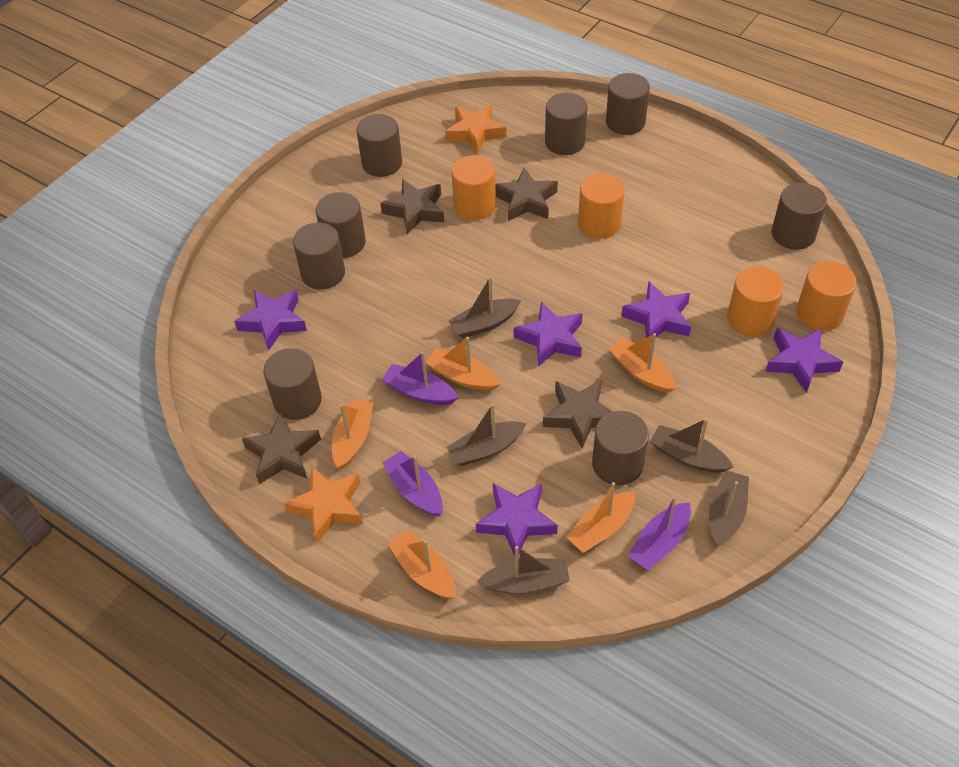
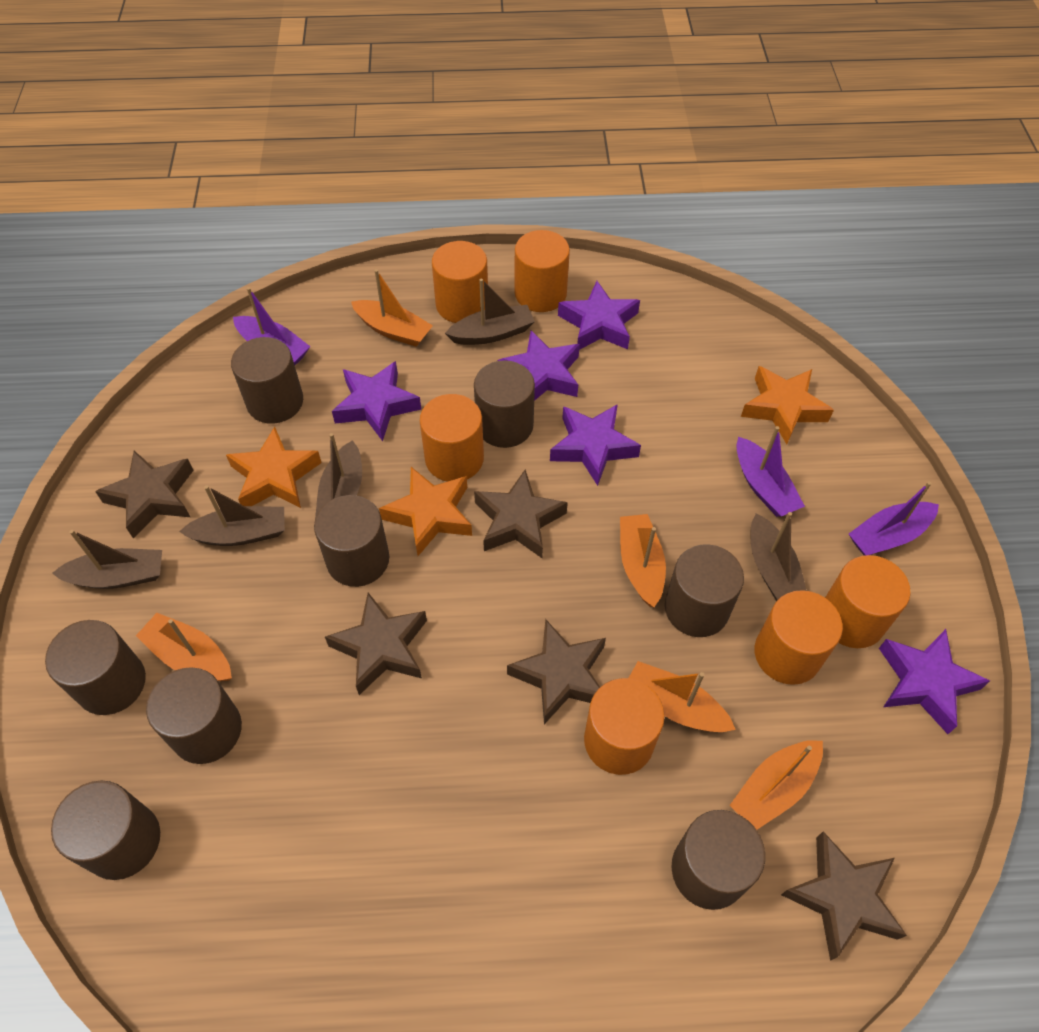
brown star: 4 -> 5
orange cylinder: 4 -> 6
orange star: 2 -> 3

